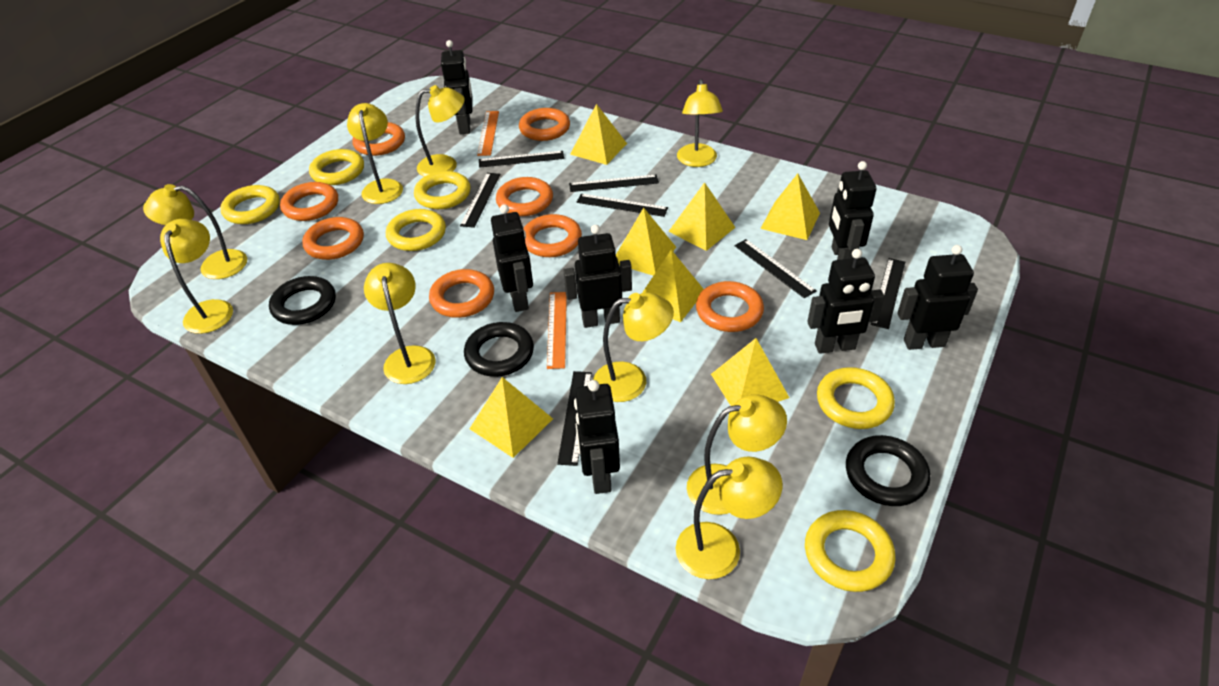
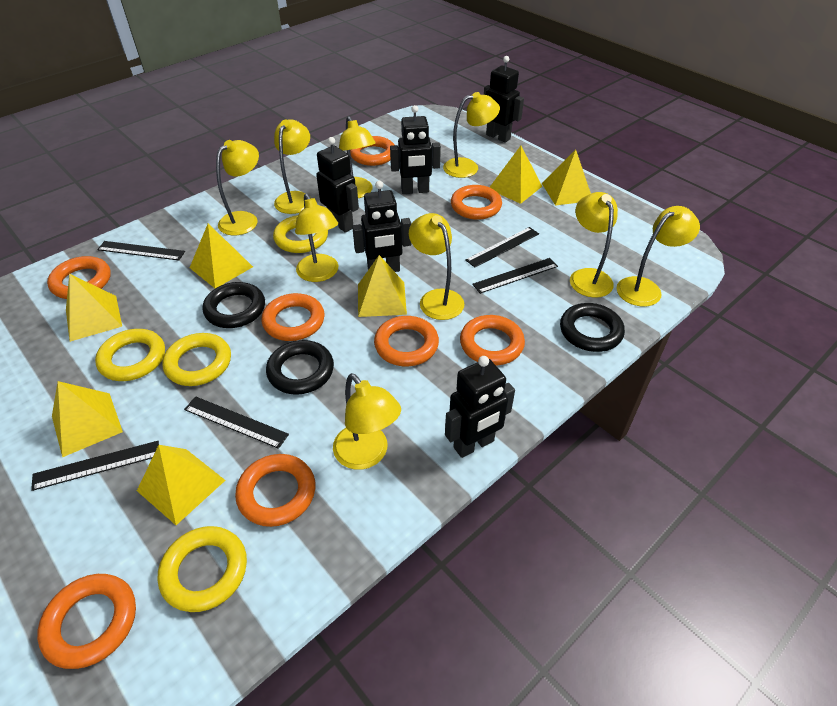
black robot: 7 -> 5
black ruler: 7 -> 5
orange ruler: 2 -> 0
yellow ring: 6 -> 4

